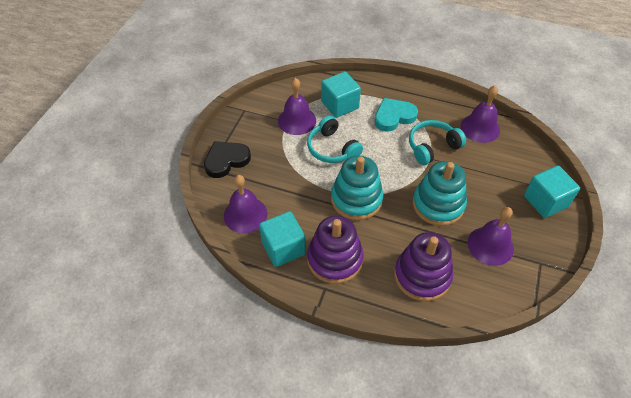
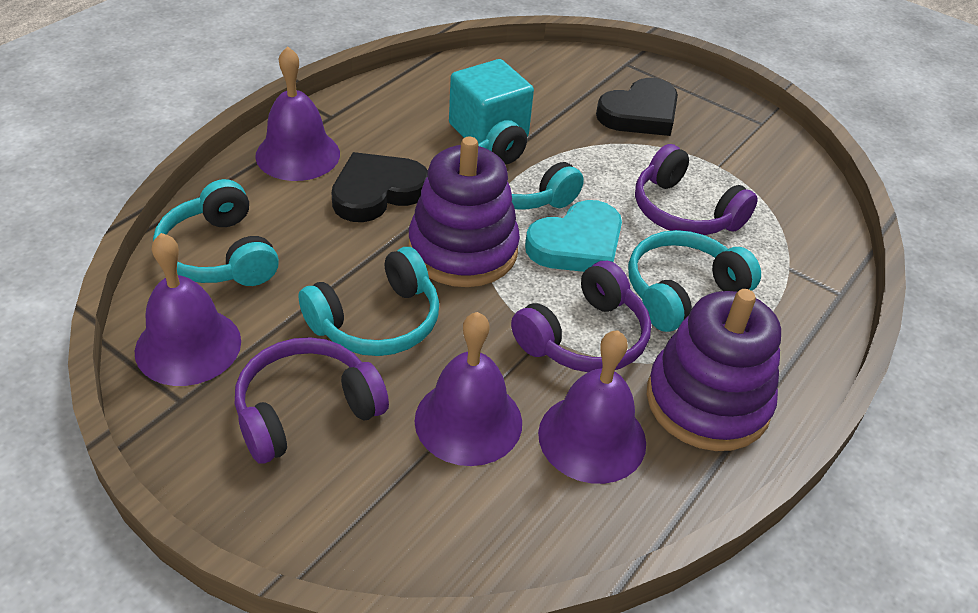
black heart: 1 -> 2
purple headphones: 0 -> 3
turquoise cube: 3 -> 1
turquoise headphones: 2 -> 4
turquoise stacking toy: 2 -> 0

